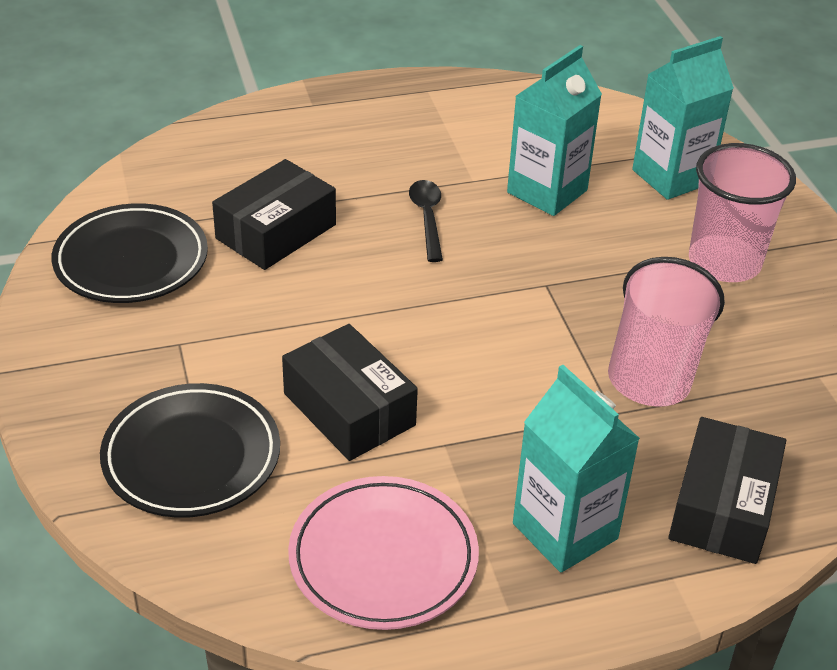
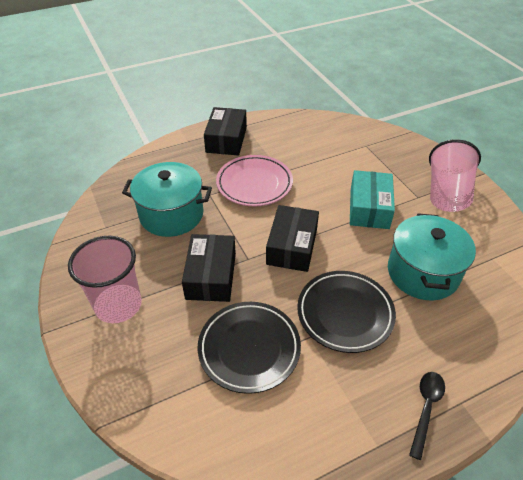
turquoise box: 0 -> 1
turquoise carton: 3 -> 0
turquoise pot: 0 -> 2

